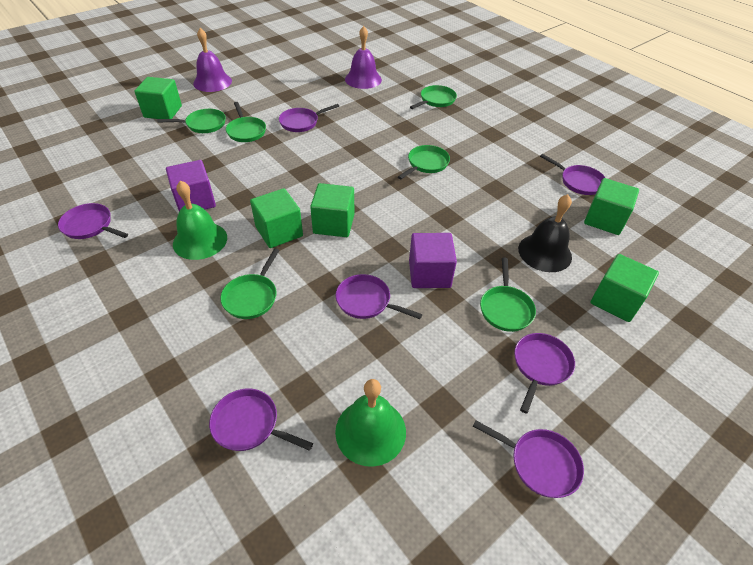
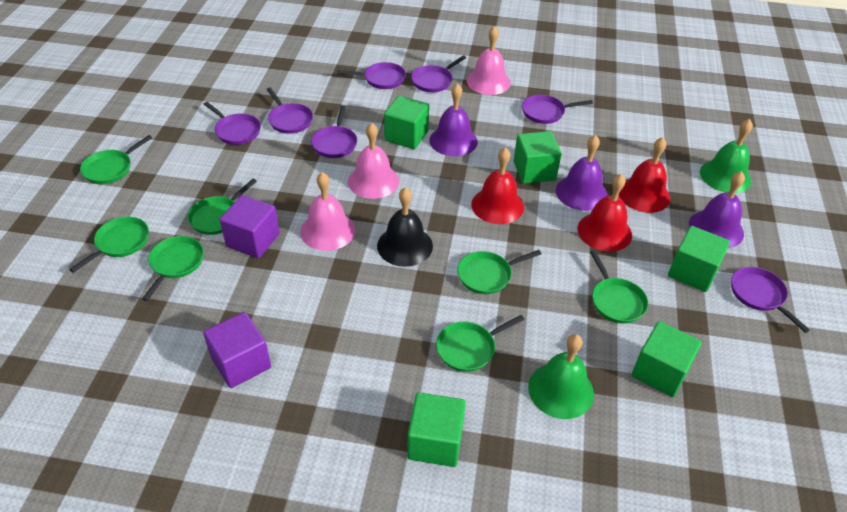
green pan: 6 -> 7
pink bell: 0 -> 3
purple bell: 2 -> 3
red bell: 0 -> 3

